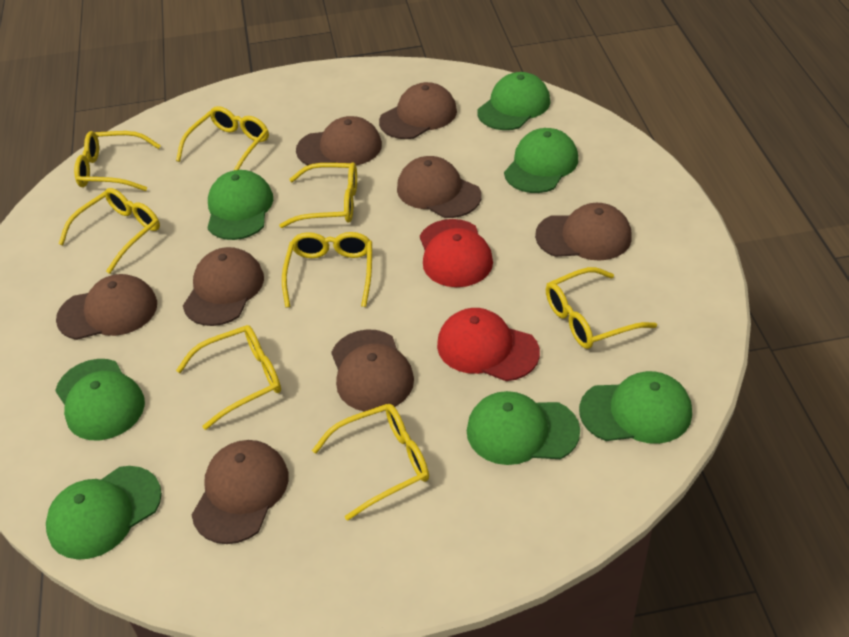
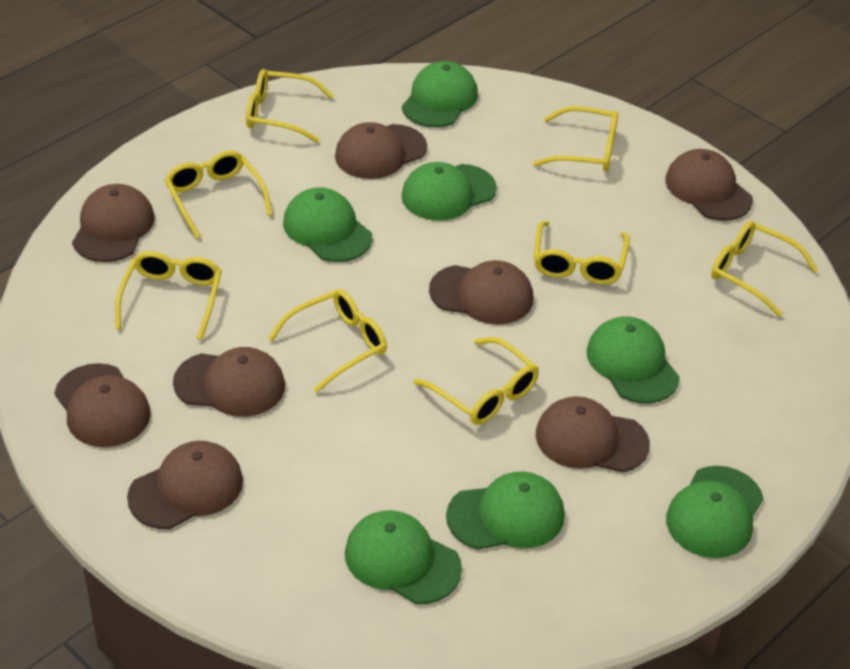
red cap: 2 -> 0

